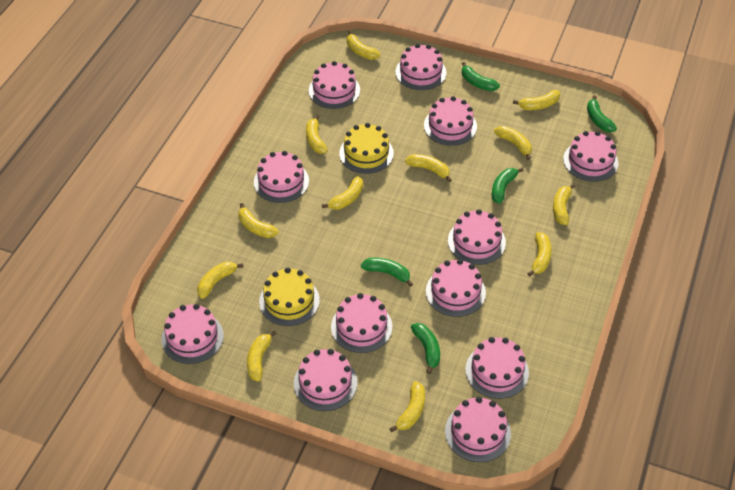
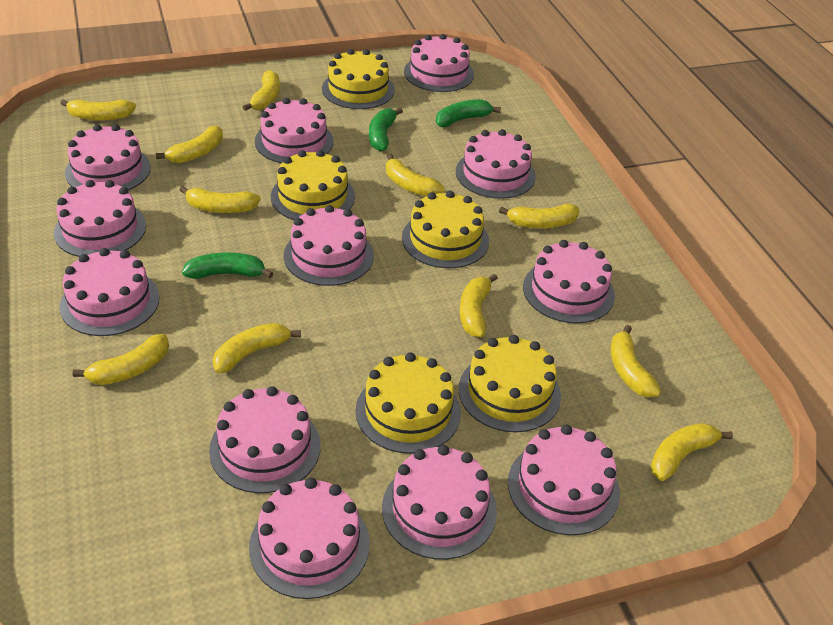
green banana: 5 -> 3
yellow banana: 12 -> 11
yellow cake: 2 -> 5

